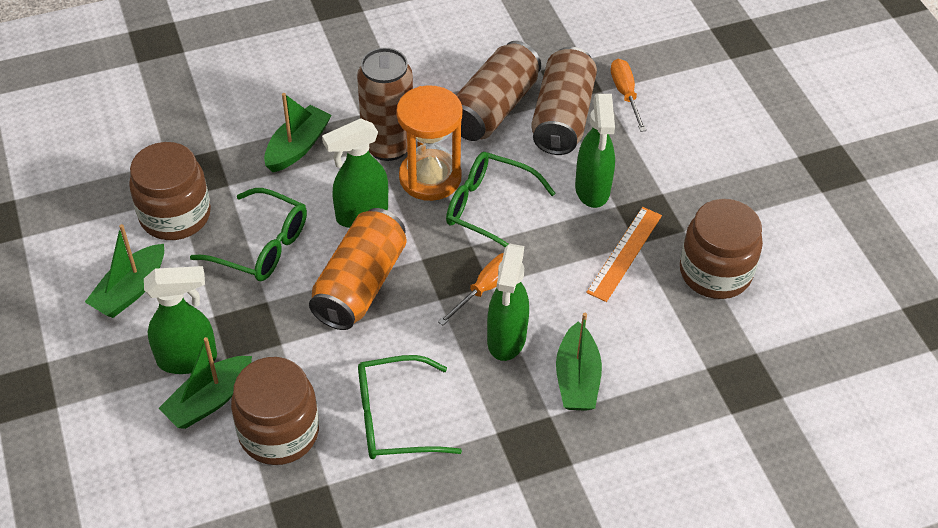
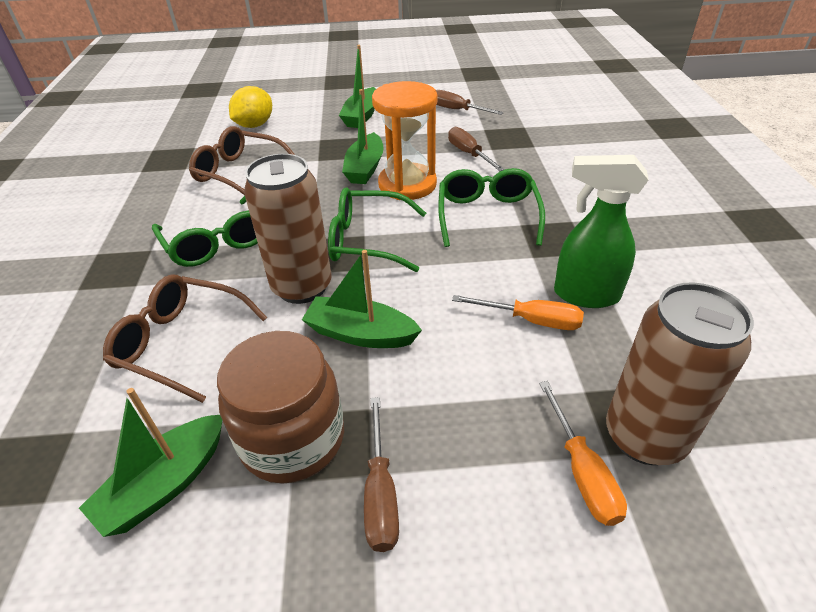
brown can: 3 -> 2
brown glasses: 0 -> 2
brown jar: 3 -> 1
brown screwdriver: 0 -> 3
green spray bottle: 4 -> 1
orange can: 1 -> 0
orange ruler: 1 -> 0
yellow lemon: 0 -> 1

